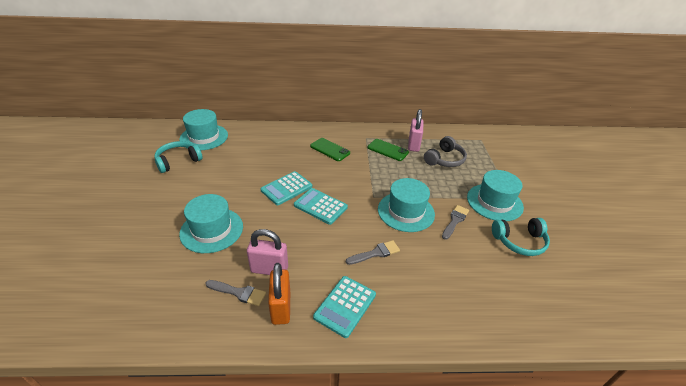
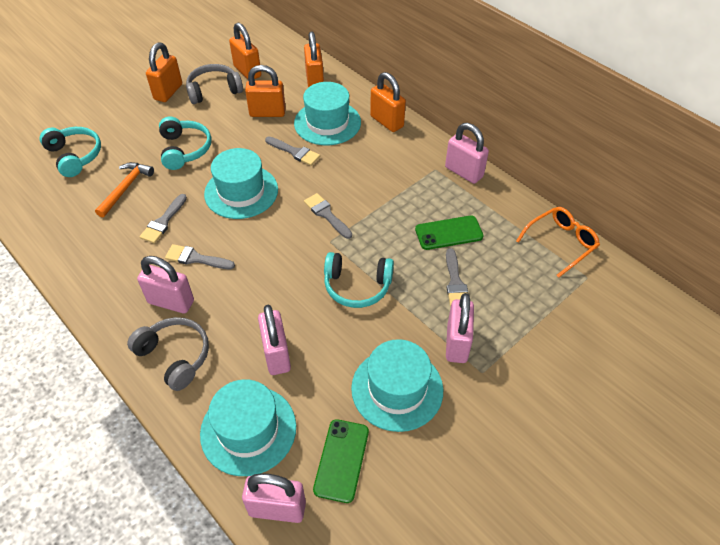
grey brush: 3 -> 5
grey headphones: 1 -> 2
orange glasses: 0 -> 1
orange hammer: 0 -> 1
orange padlock: 1 -> 5
pink padlock: 2 -> 5
turquoise calculator: 3 -> 0
turquoise headphones: 2 -> 3

